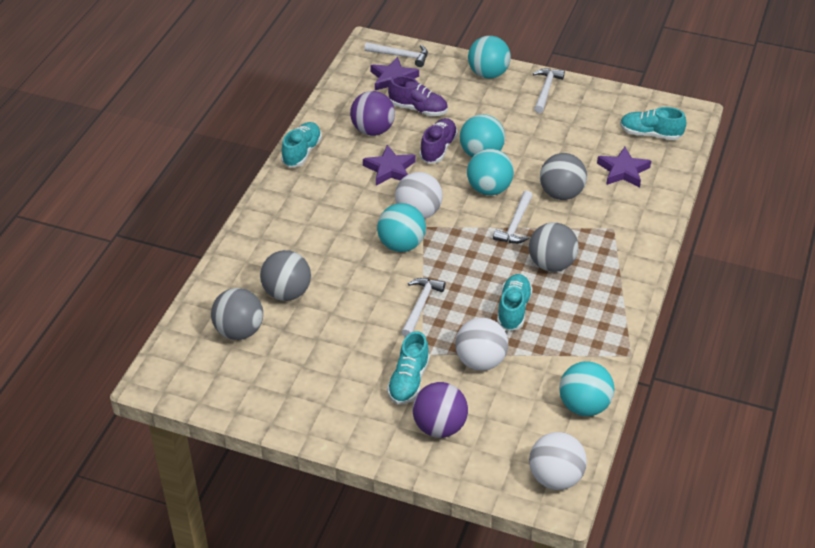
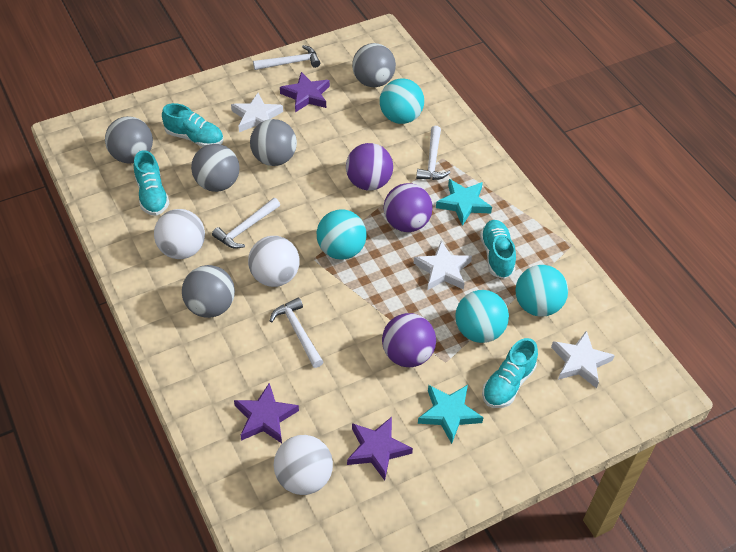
grey ball: 4 -> 5
purple ball: 2 -> 3
purple shoe: 2 -> 0
turquoise ball: 5 -> 4
turquoise star: 0 -> 2
white star: 0 -> 3

